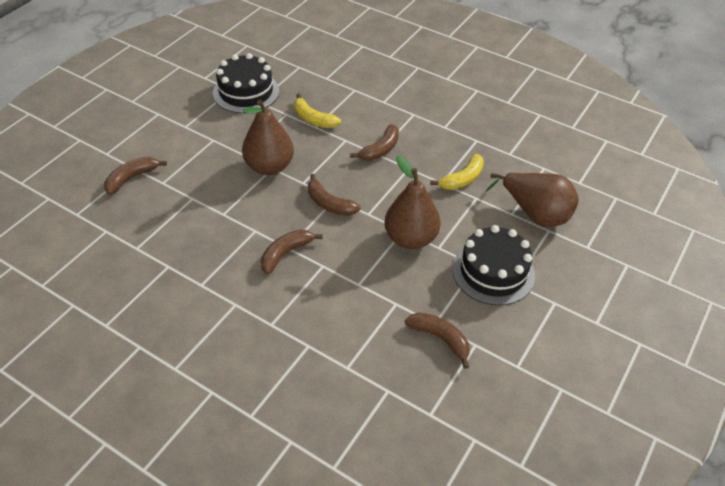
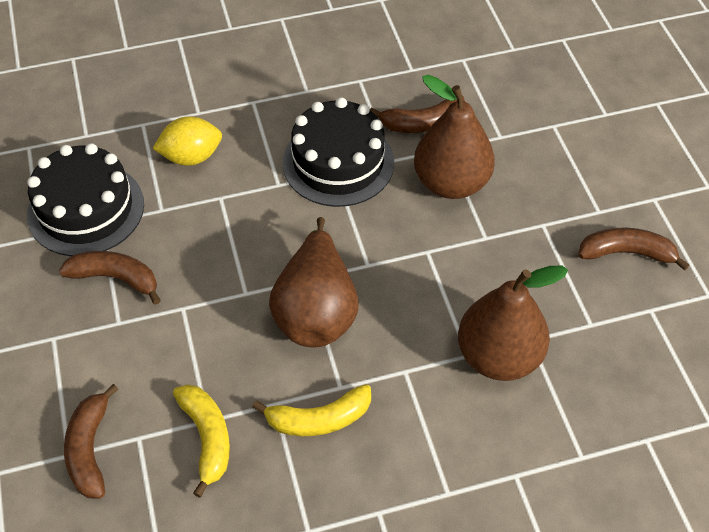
brown banana: 5 -> 4
yellow lemon: 0 -> 1

